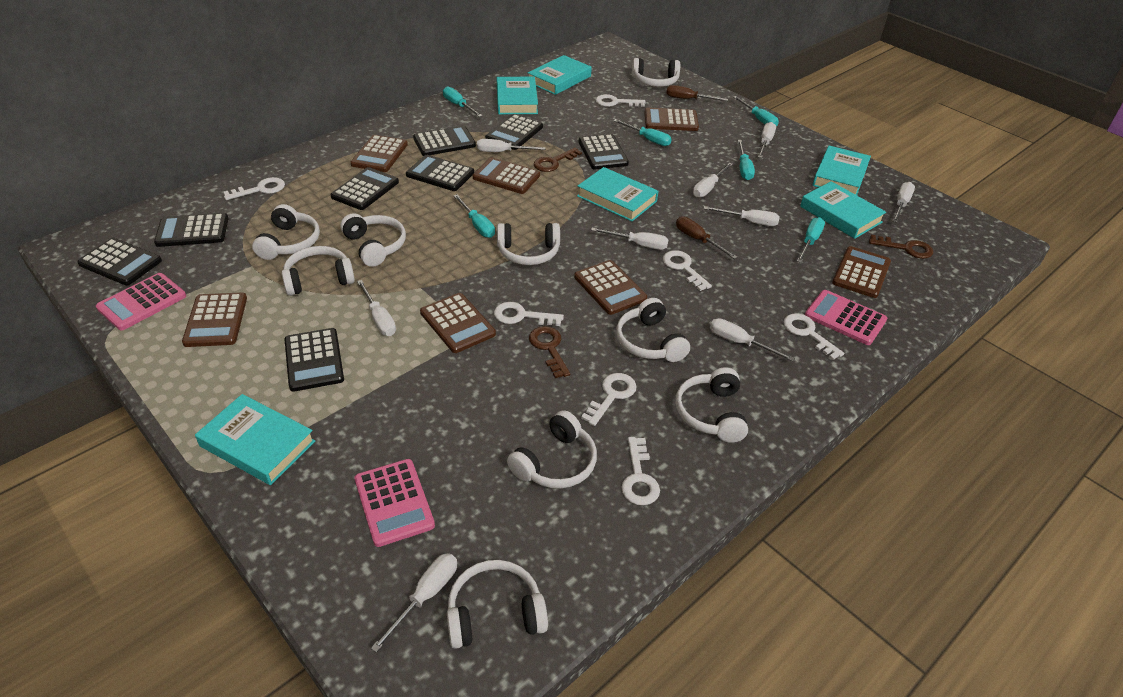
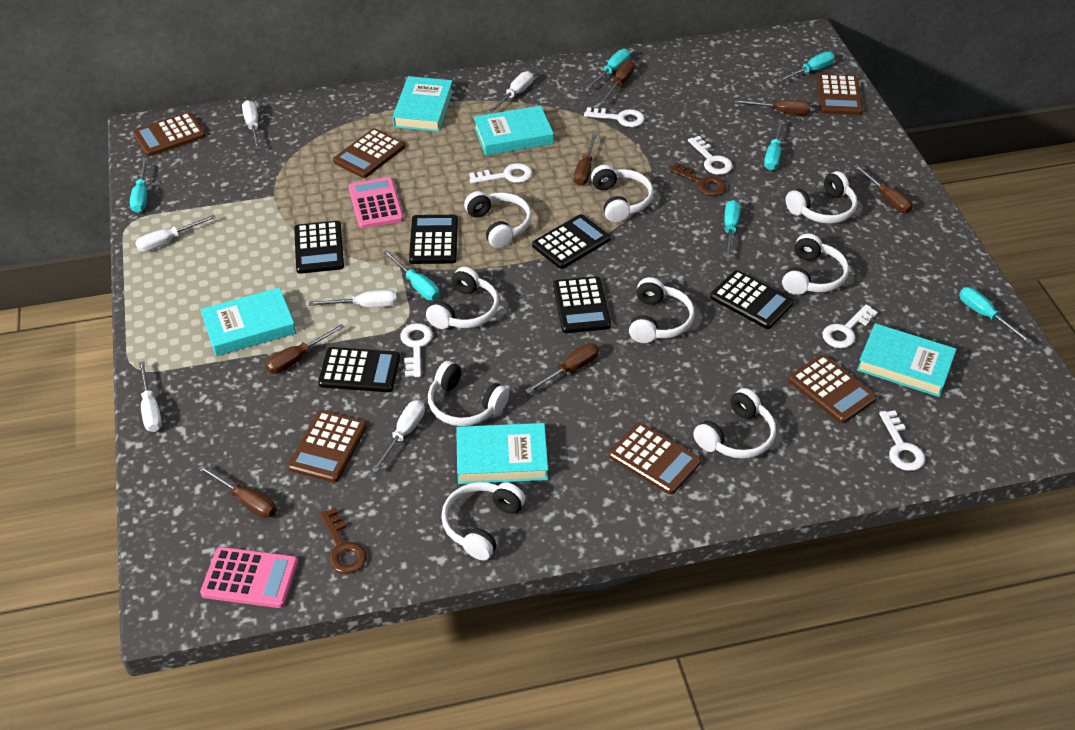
black calculator: 8 -> 6
brown calculator: 7 -> 6
brown key: 3 -> 2
brown screwdriver: 2 -> 7
pink calculator: 3 -> 2
turquoise book: 6 -> 5
turquoise screwdriver: 6 -> 7
white key: 7 -> 6
white screwdriver: 9 -> 6

